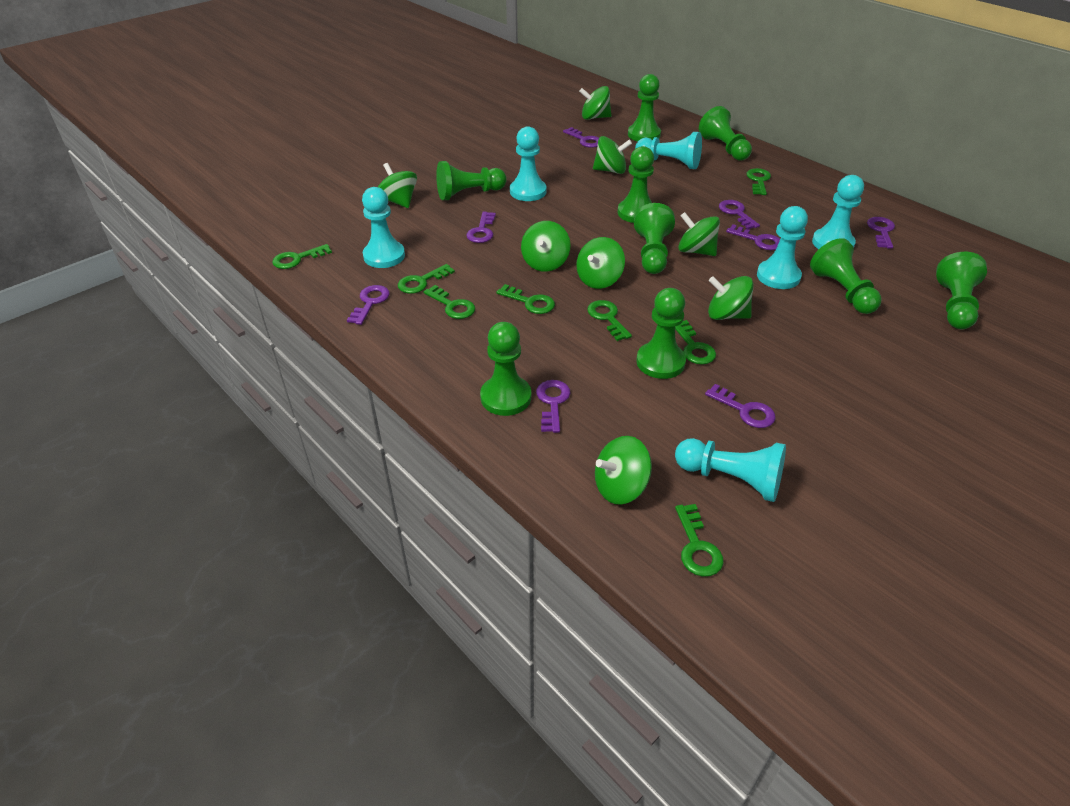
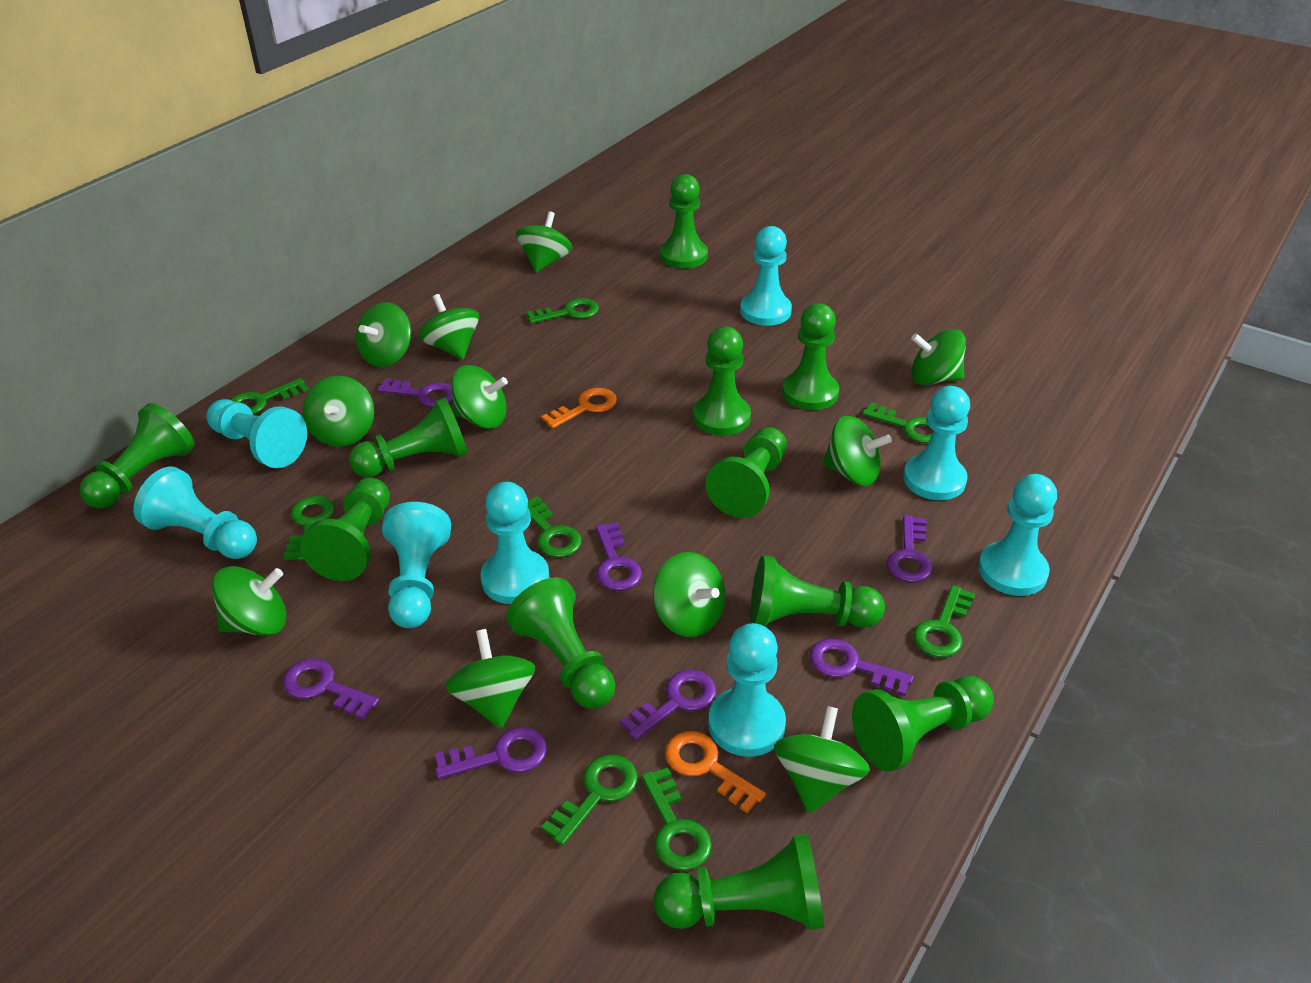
green pawn: 9 -> 11
green spinning top: 8 -> 11
orange key: 0 -> 2
purple key: 8 -> 7
turquoise pawn: 6 -> 8

